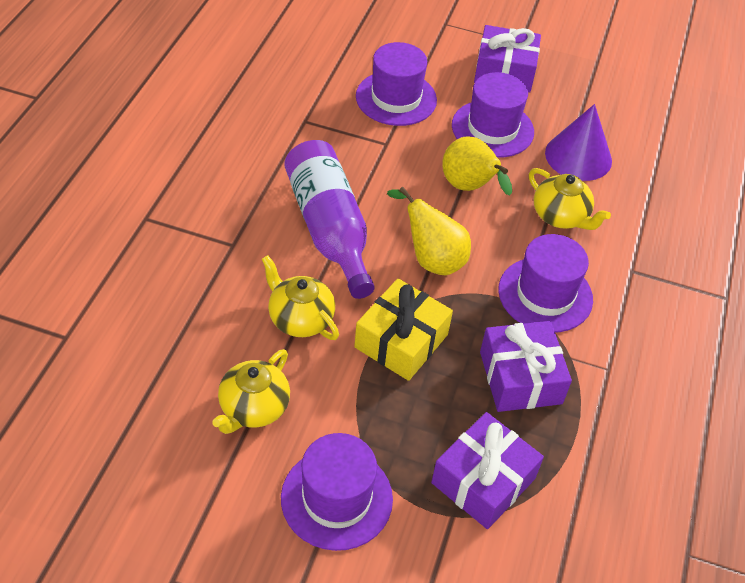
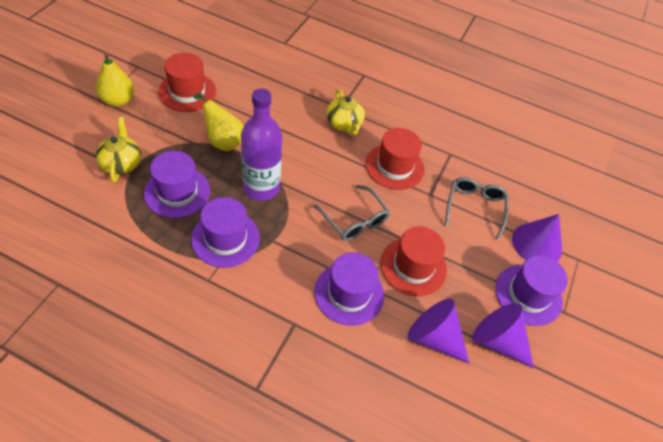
grey glasses: 0 -> 2
purple cone: 1 -> 3
purple gift: 3 -> 0
red hat: 0 -> 3
yellow gift: 1 -> 0
yellow teapot: 3 -> 2

